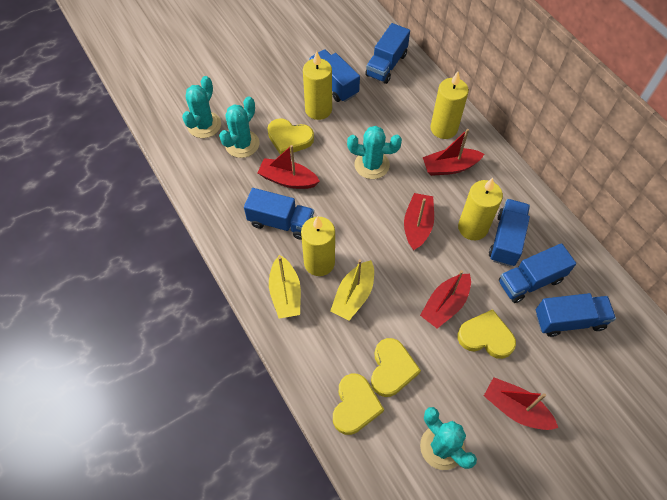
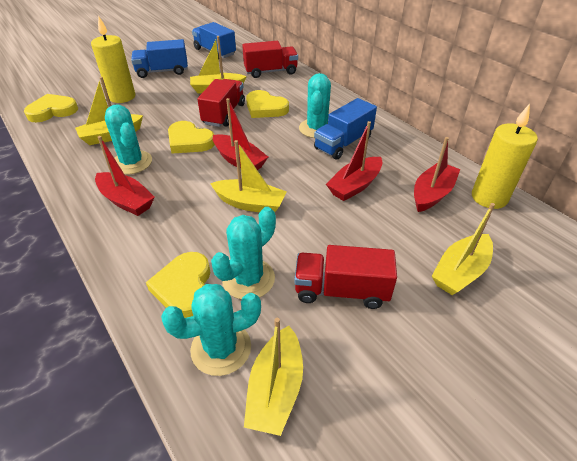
blue truck: 6 -> 3
red boat: 5 -> 4
red truck: 0 -> 3
yellow boat: 2 -> 5
yellow candle: 4 -> 2

